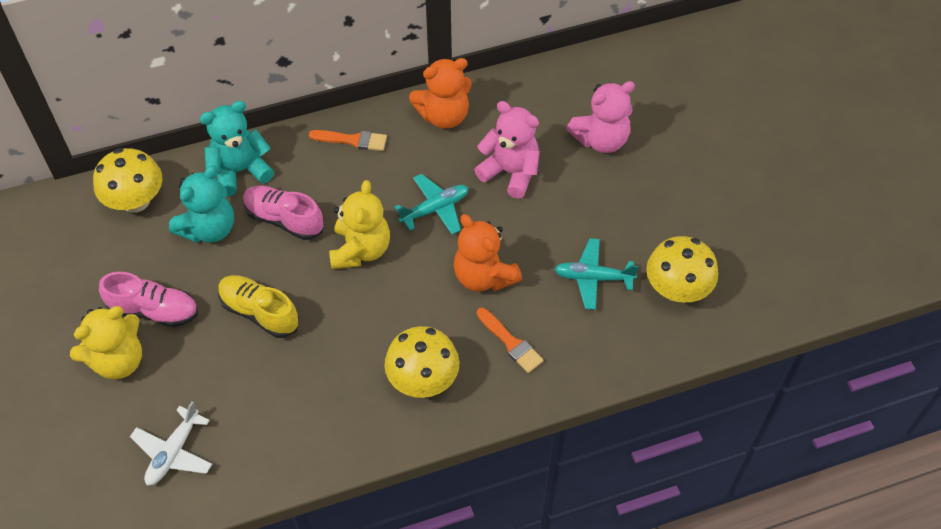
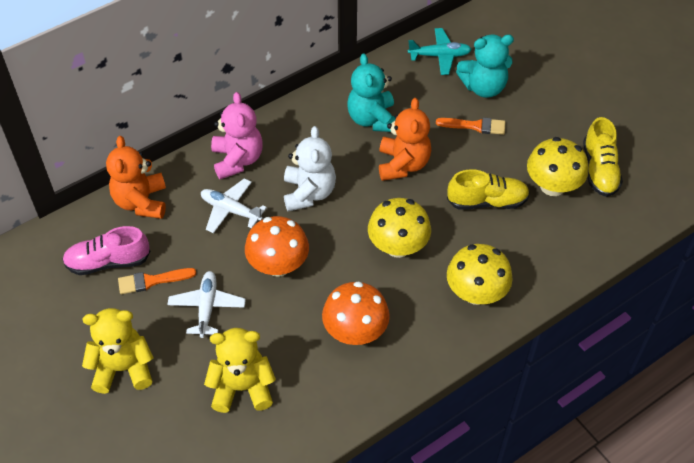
orange mushroom: 0 -> 2
pink shoe: 2 -> 1
pink teddy bear: 2 -> 1
turquoise plane: 2 -> 1
white plane: 1 -> 2
white teddy bear: 0 -> 1
yellow shoe: 1 -> 2

